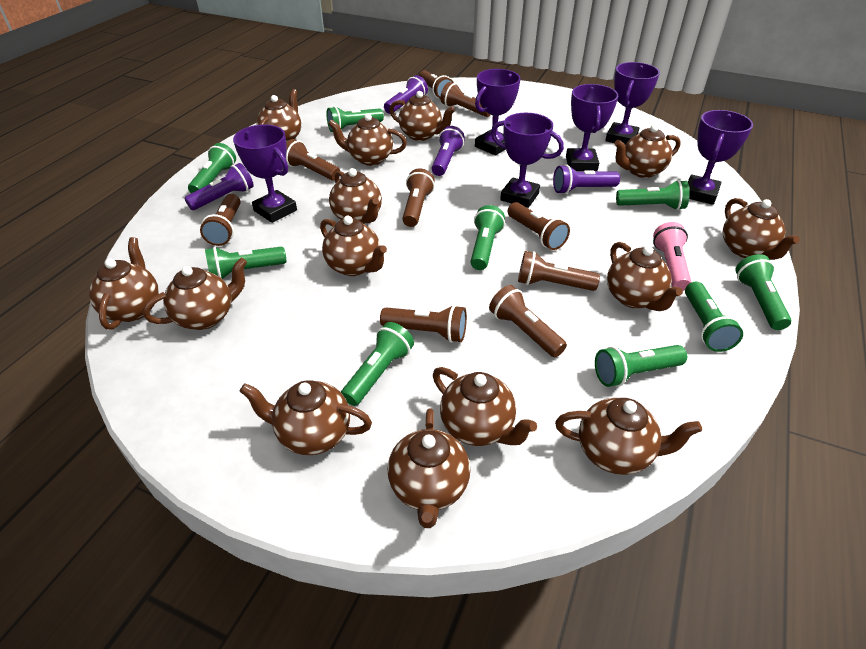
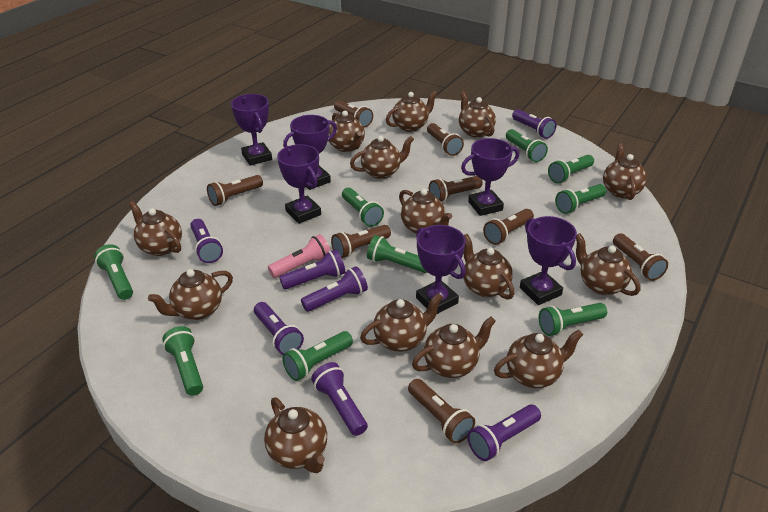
brown flashlight: 9 -> 8
purple flashlight: 4 -> 7

